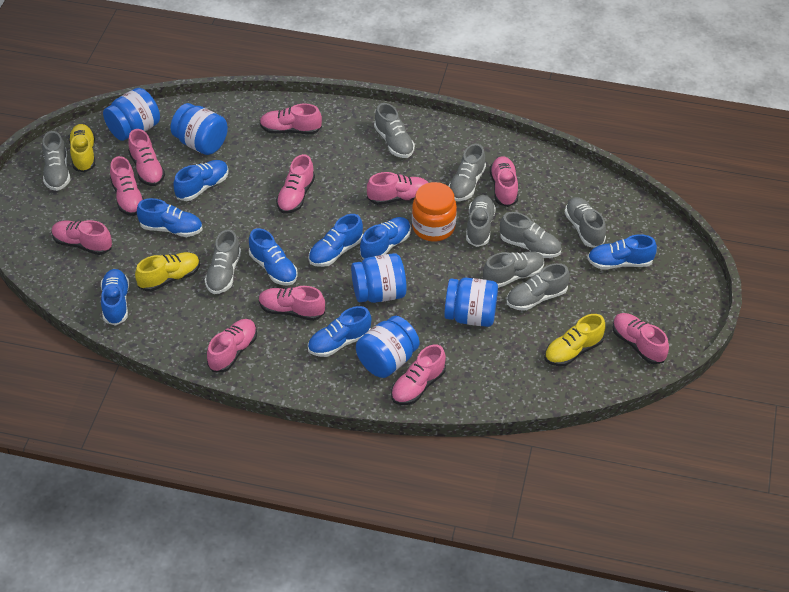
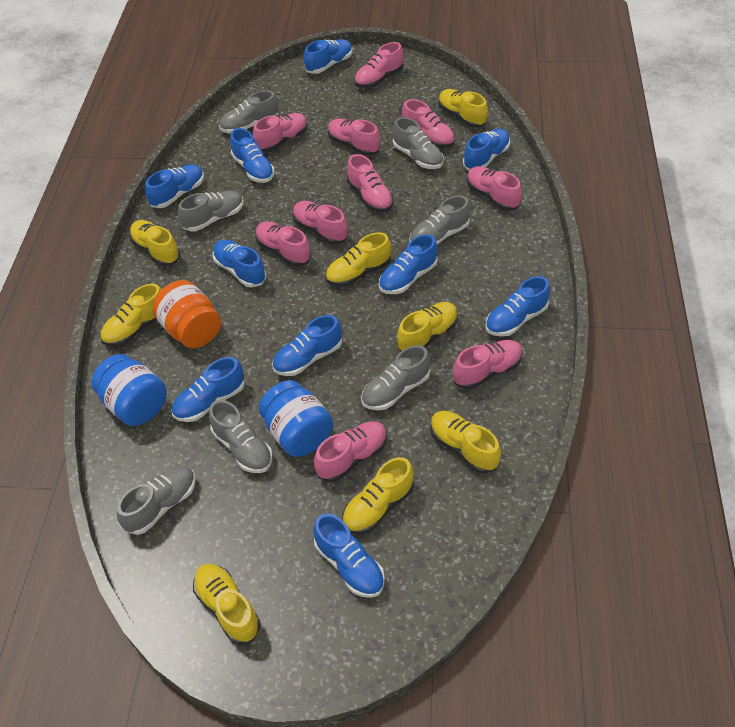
blue jar: 5 -> 2
blue shoe: 8 -> 10
grey shoe: 9 -> 7
pink shoe: 11 -> 10
yellow shoe: 3 -> 8

